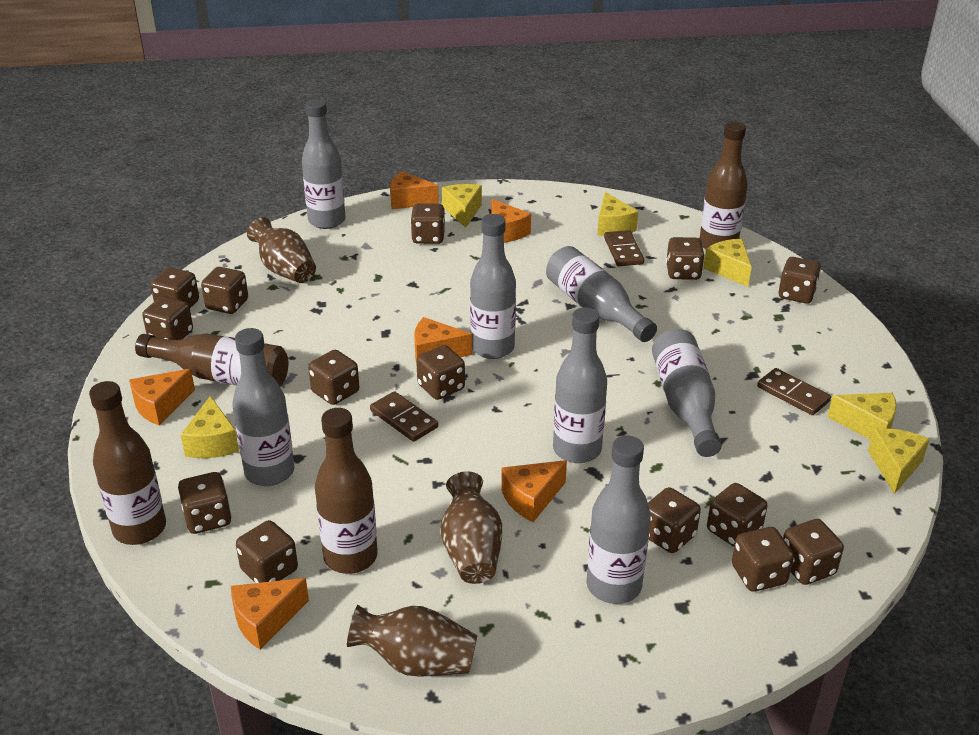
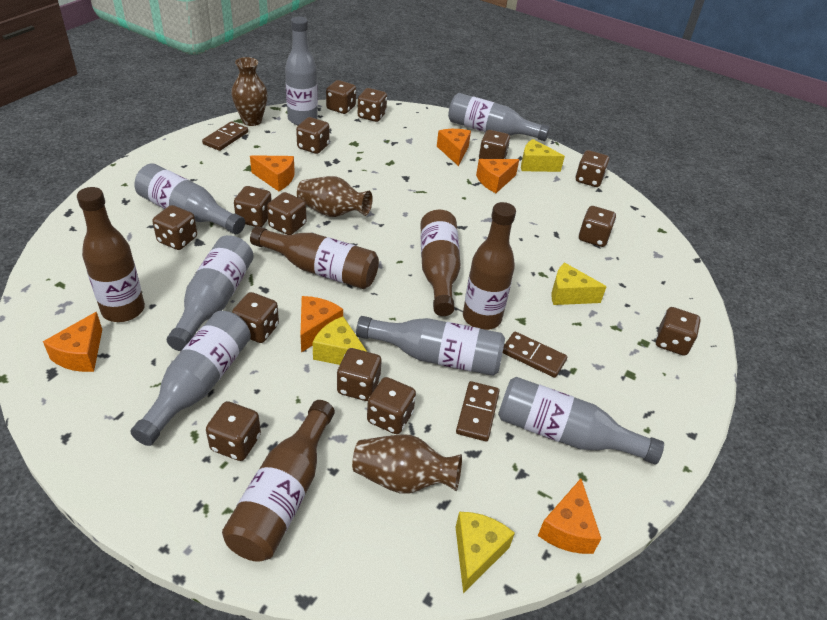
brown bottle: 4 -> 5
yellow cheese: 6 -> 4

